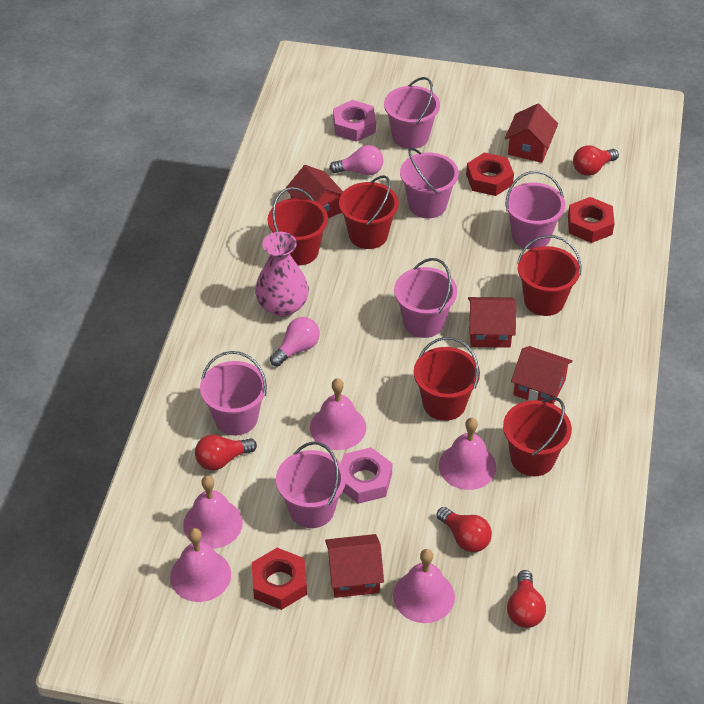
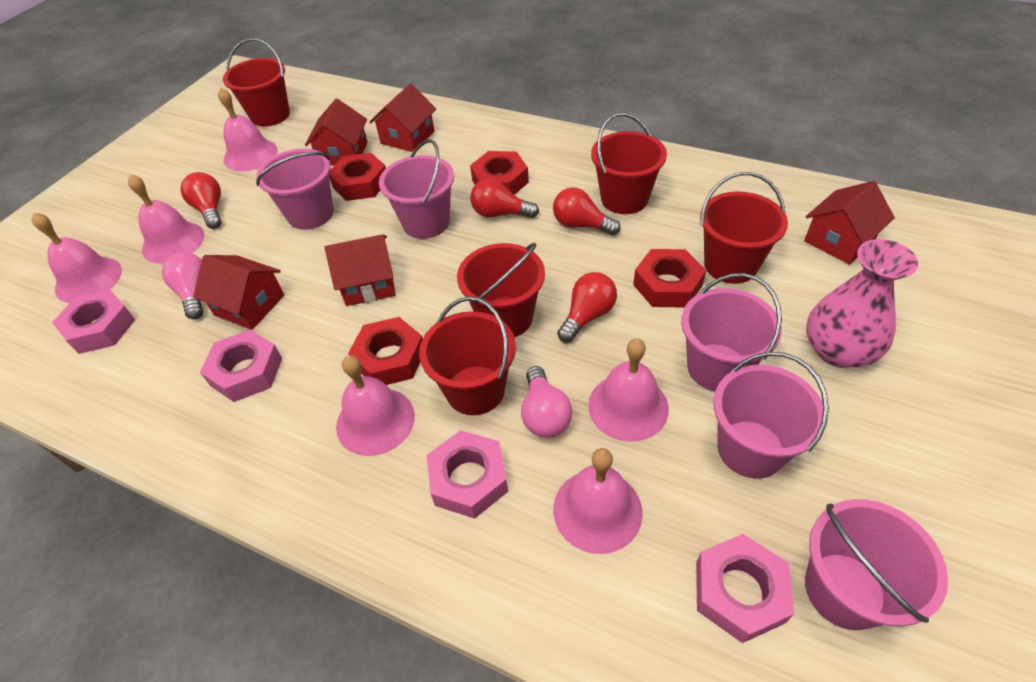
pink bell: 5 -> 6
pink bucket: 6 -> 5
pink nut: 2 -> 4
red nut: 3 -> 4

